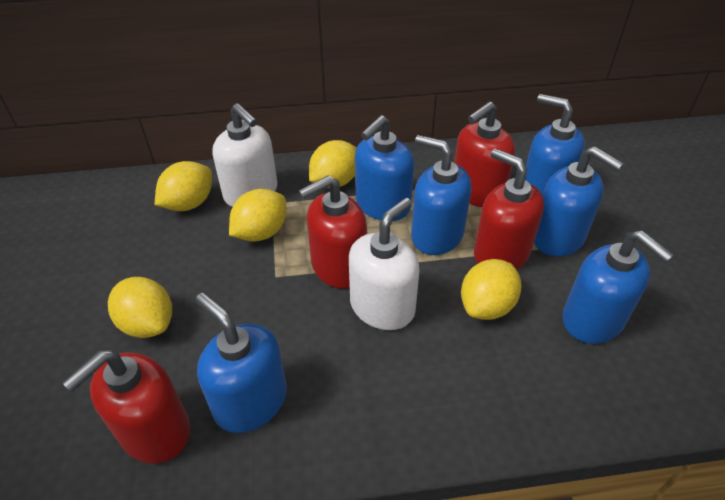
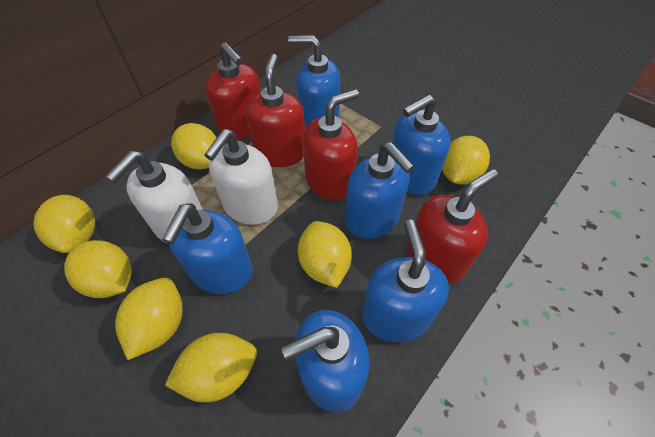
yellow lemon: 5 -> 7

